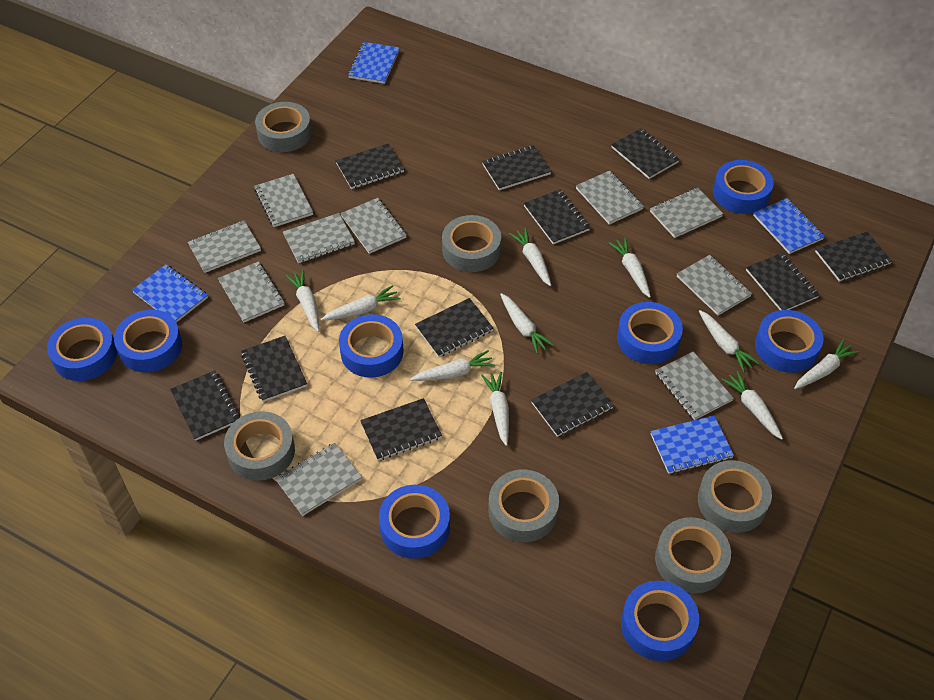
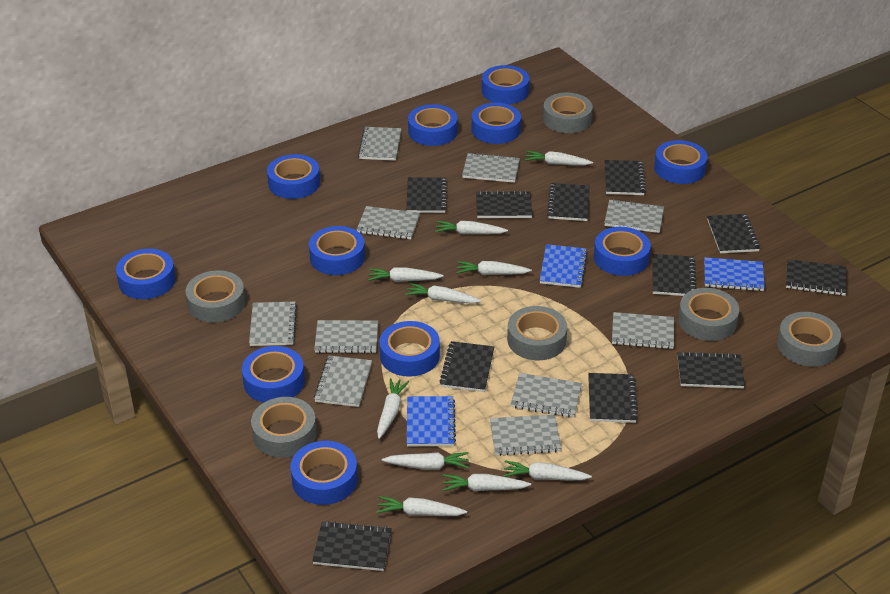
blue notebook: 4 -> 3
blue tape: 8 -> 11

